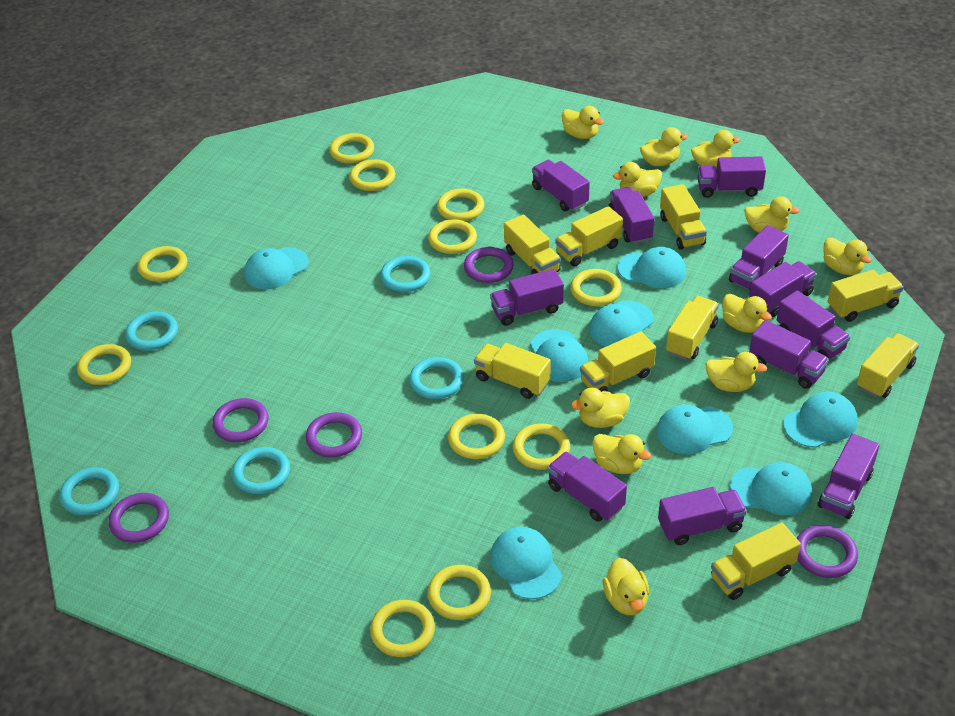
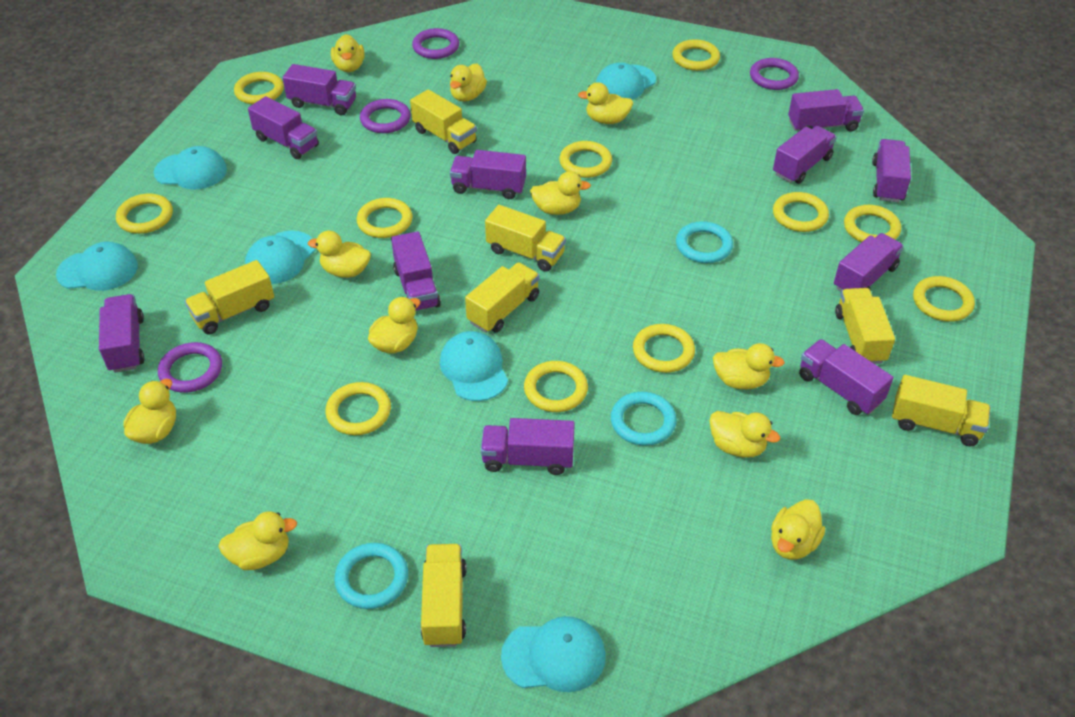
purple ring: 5 -> 4
turquoise cap: 8 -> 6
turquoise ring: 5 -> 3
yellow truck: 9 -> 7

